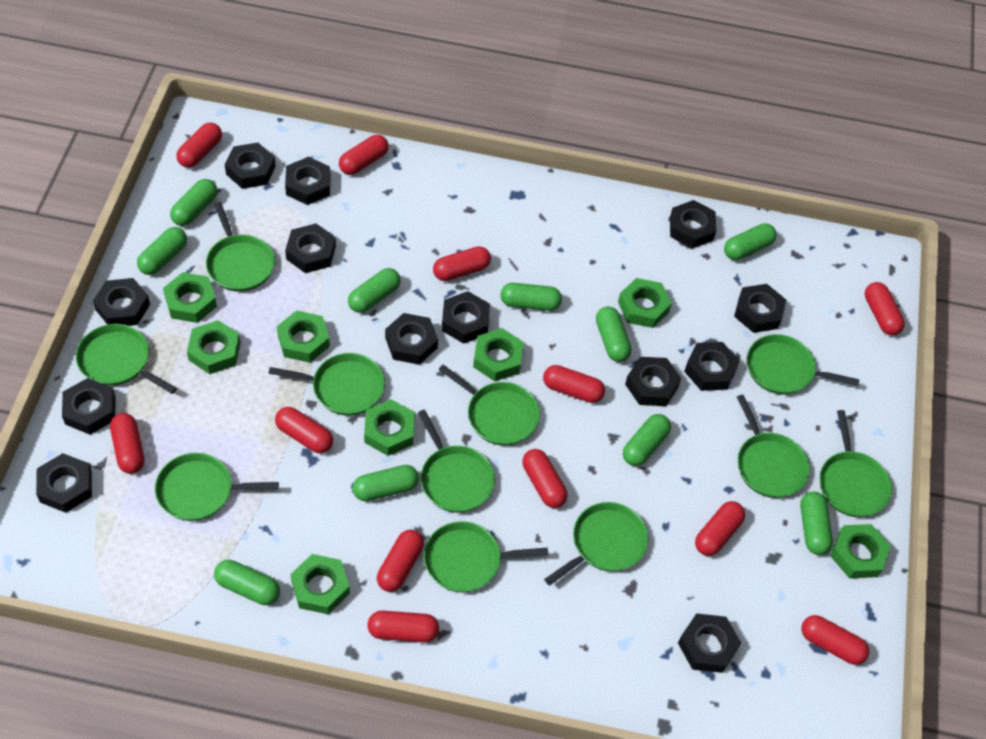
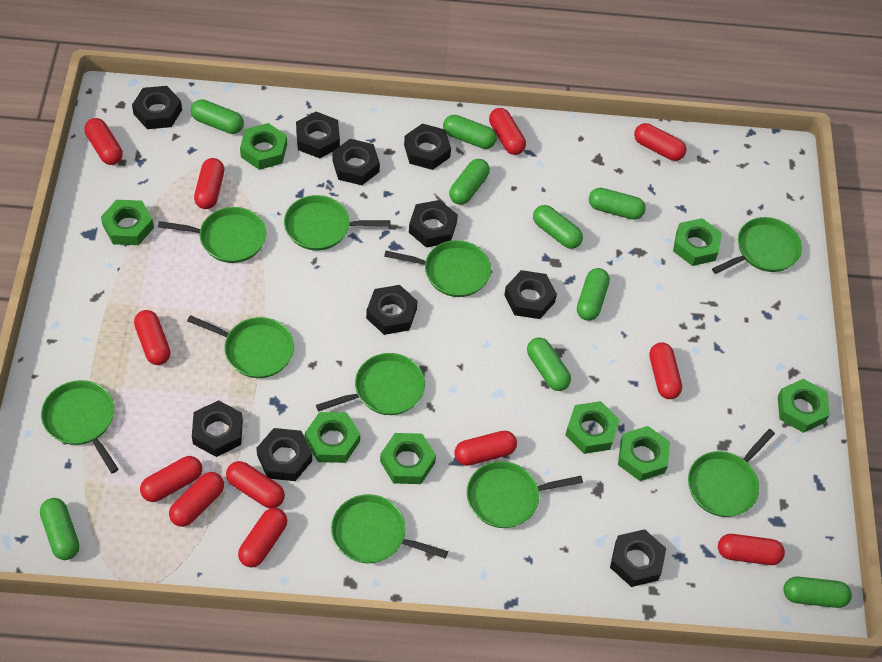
black nut: 13 -> 10
green capsule: 10 -> 9
green pan: 11 -> 10

